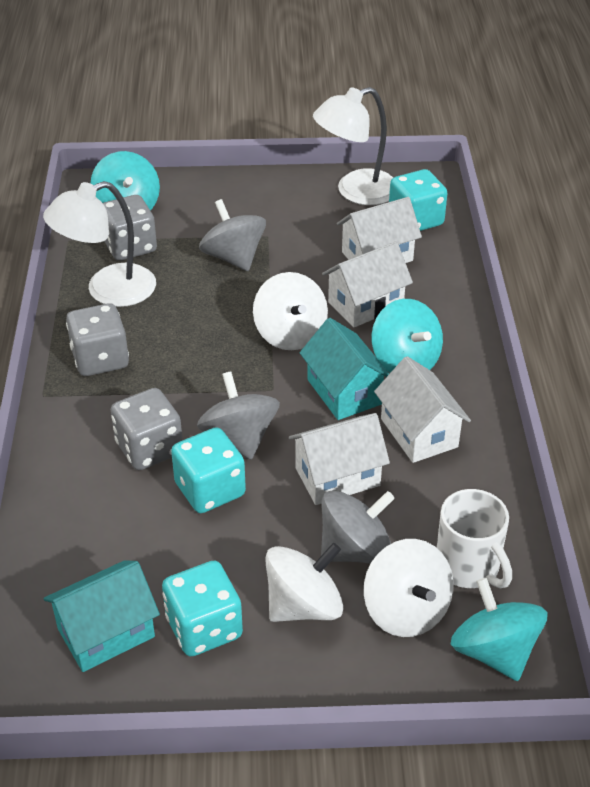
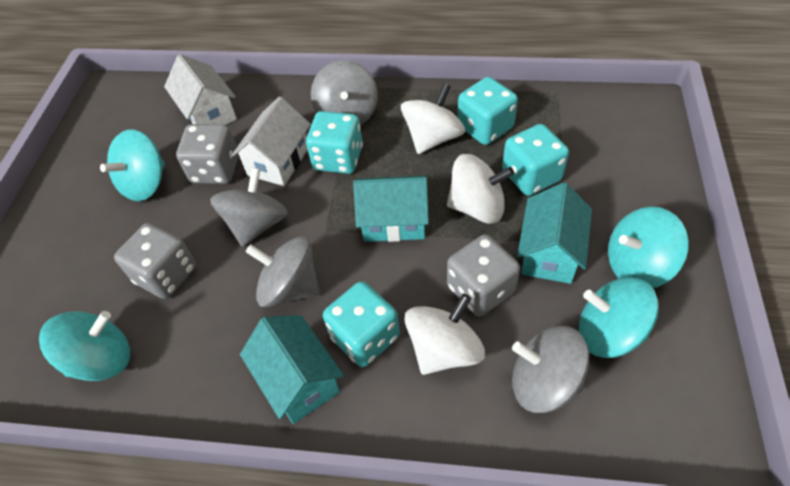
grey spinning top: 3 -> 4
turquoise dice: 3 -> 4
turquoise house: 2 -> 3
turquoise spinning top: 3 -> 4
white house: 4 -> 2
white lamp: 2 -> 0
white mug: 1 -> 0

